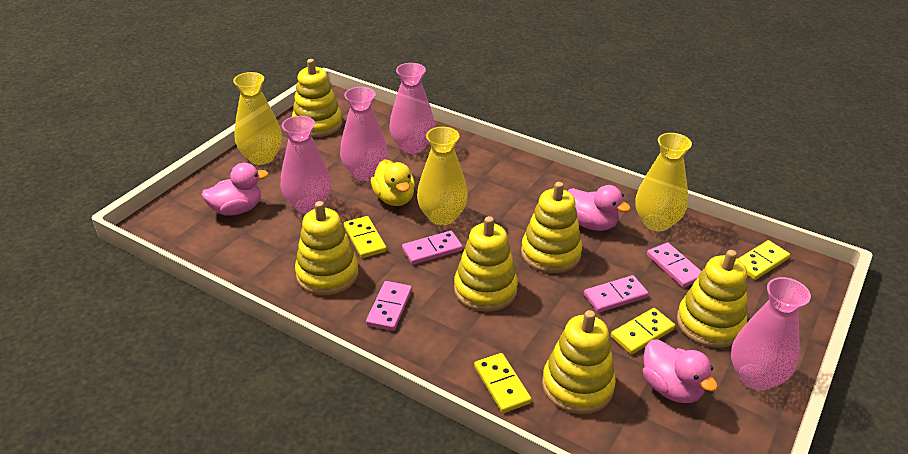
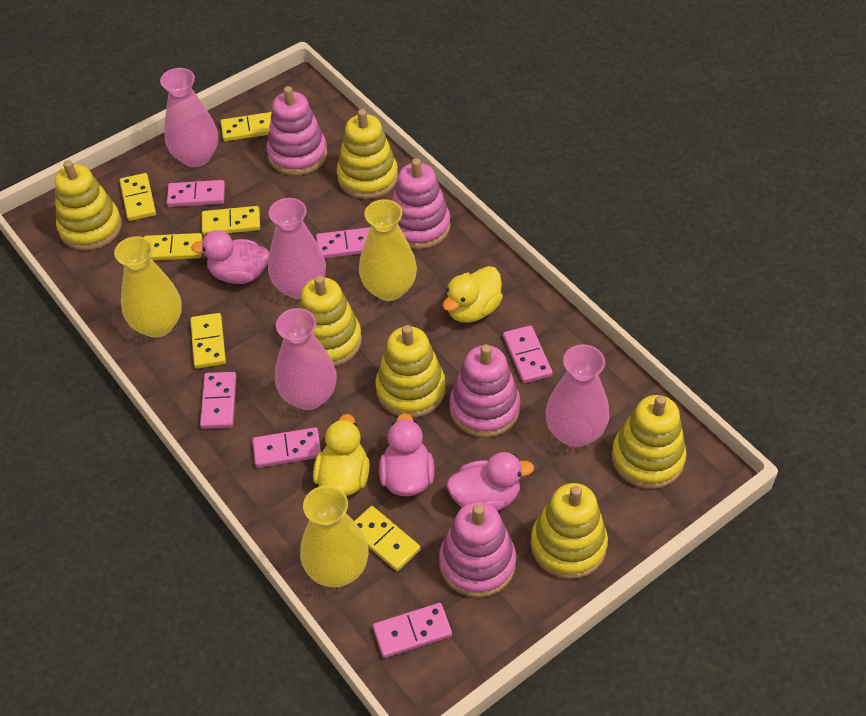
pink domino: 4 -> 6
pink stacking toy: 0 -> 4
yellow domino: 4 -> 6
yellow duck: 1 -> 2

